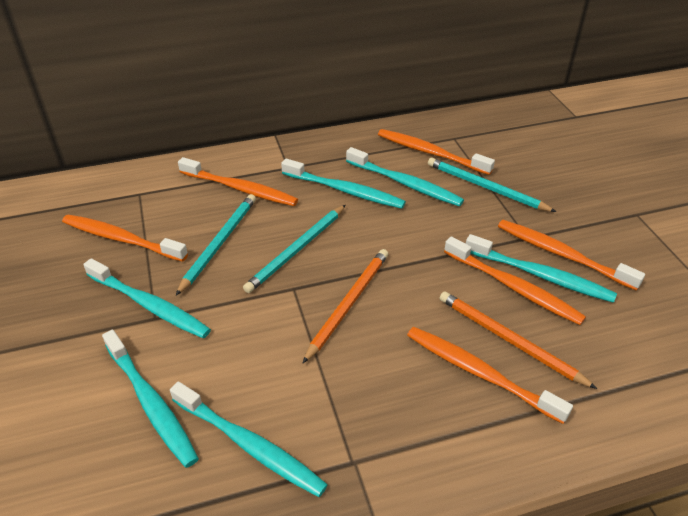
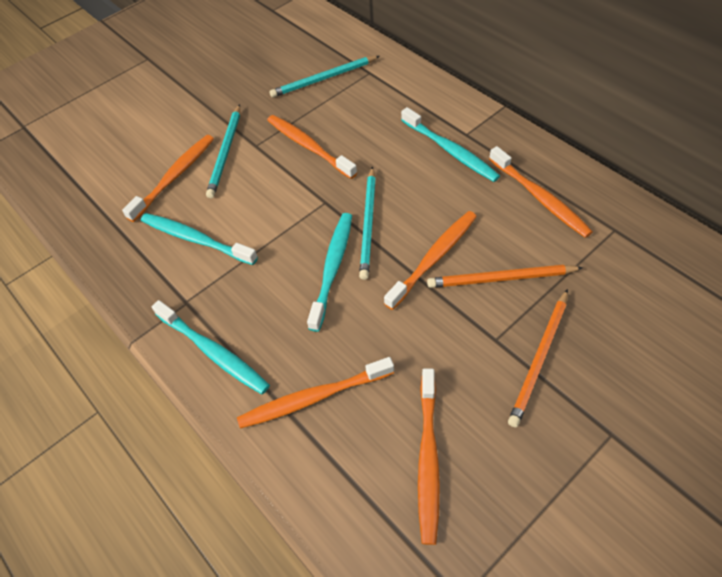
turquoise toothbrush: 6 -> 4

